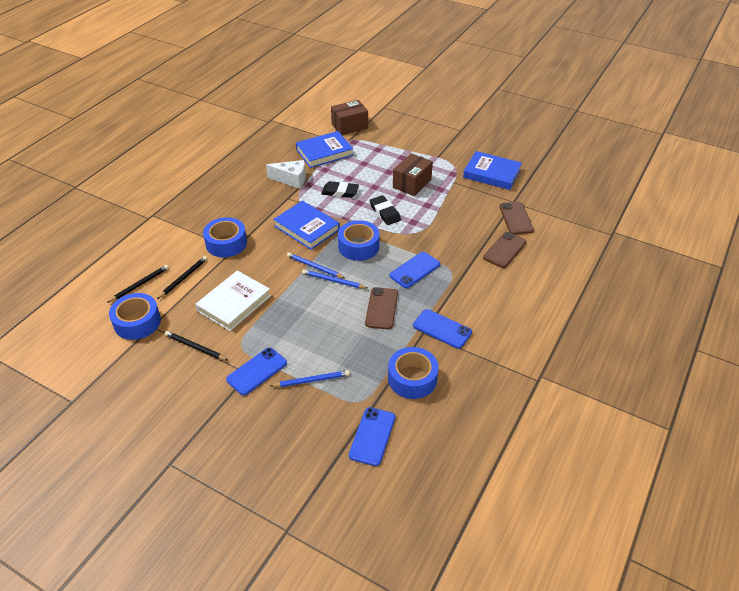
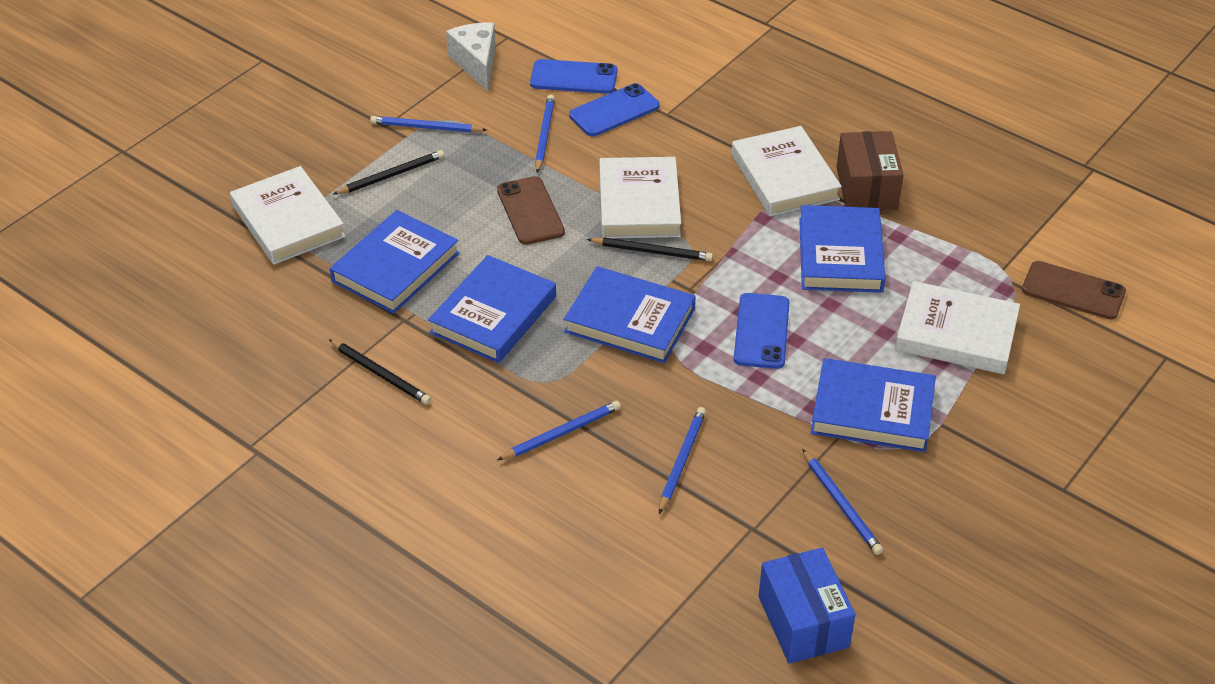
black eraser: 2 -> 0
blue book: 3 -> 5
blue box: 0 -> 1
blue pencil: 3 -> 5
blue phone: 4 -> 3
blue tape: 4 -> 0
brown box: 2 -> 1
brown phone: 3 -> 2
white book: 1 -> 4

